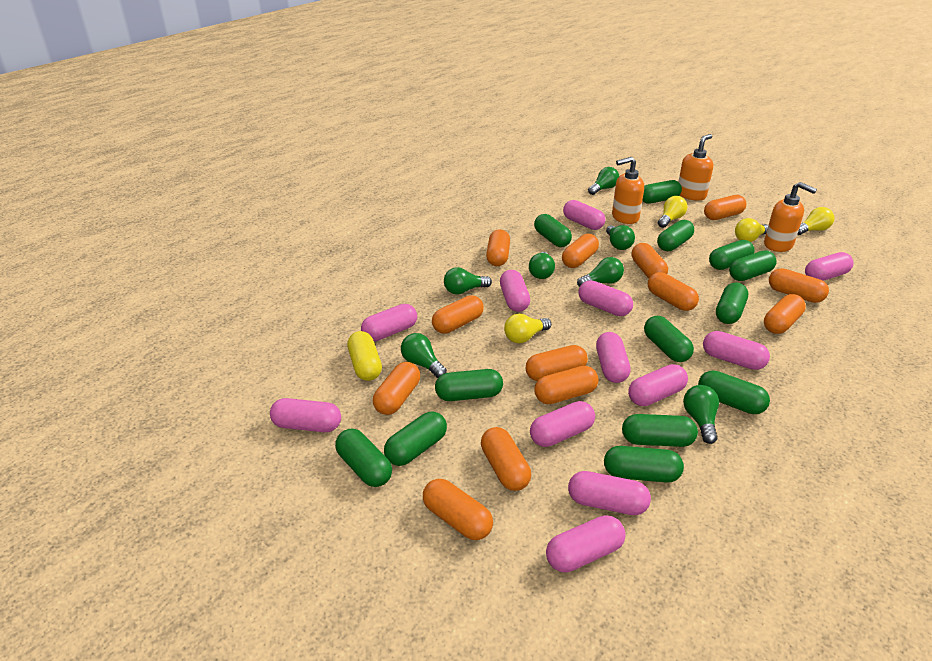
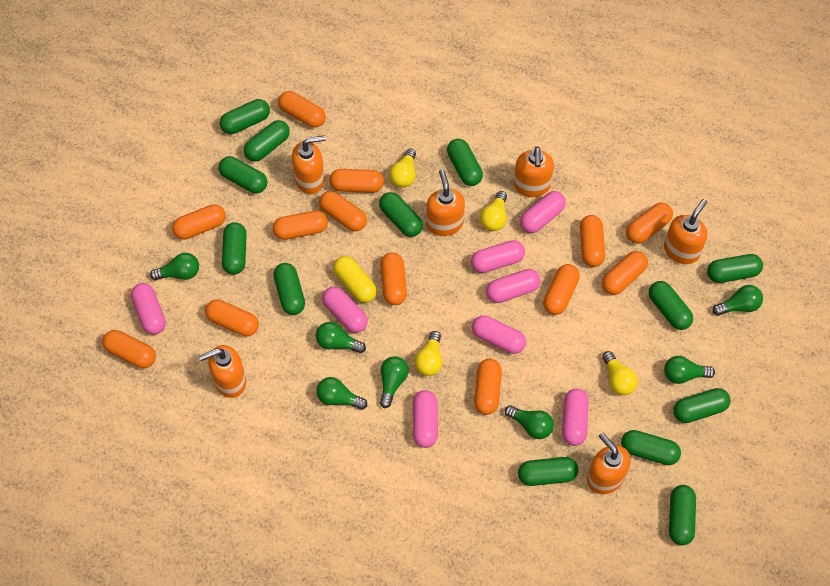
orange soap dispenser: 3 -> 6
pink capsule: 12 -> 8

